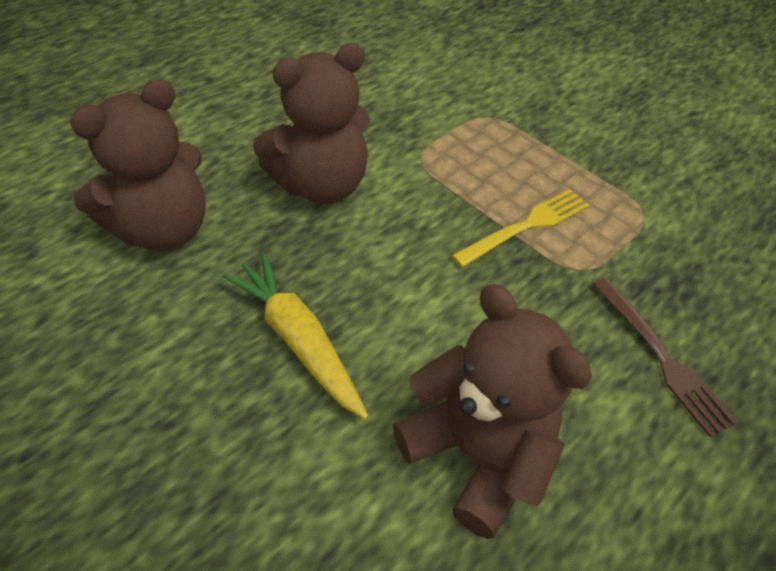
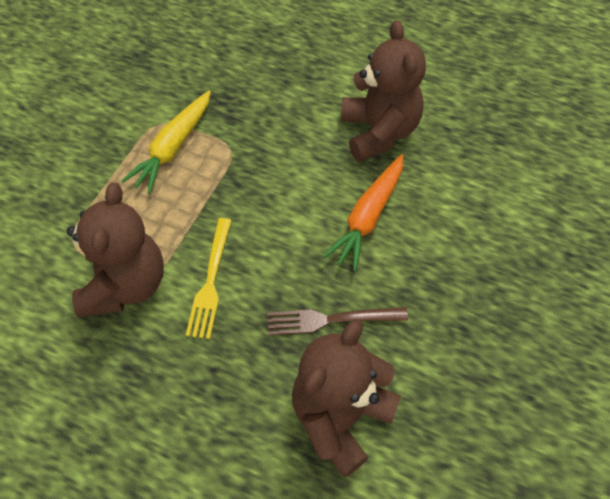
orange carrot: 0 -> 1

